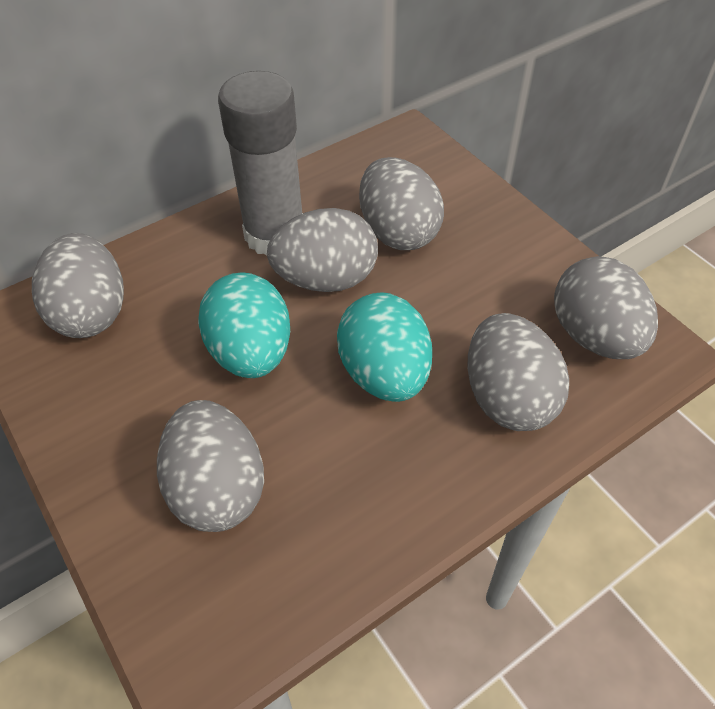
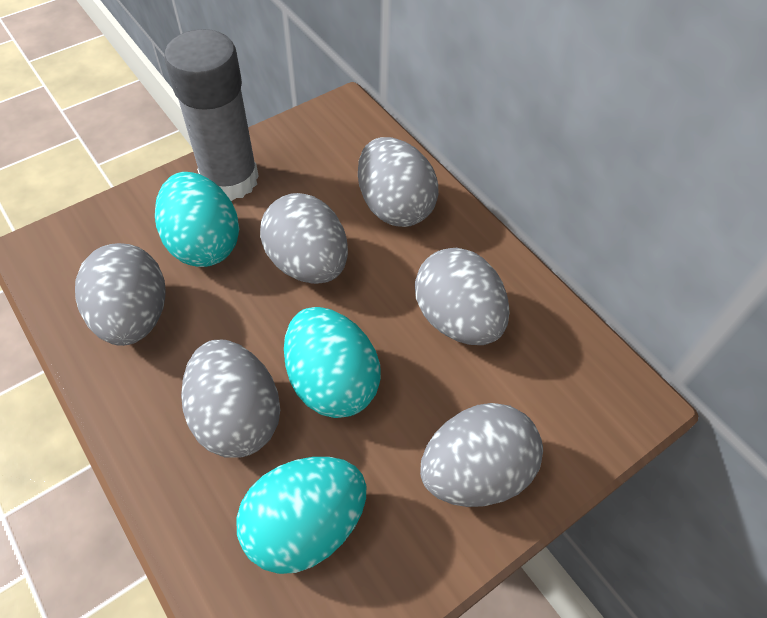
turquoise egg: 2 -> 3

